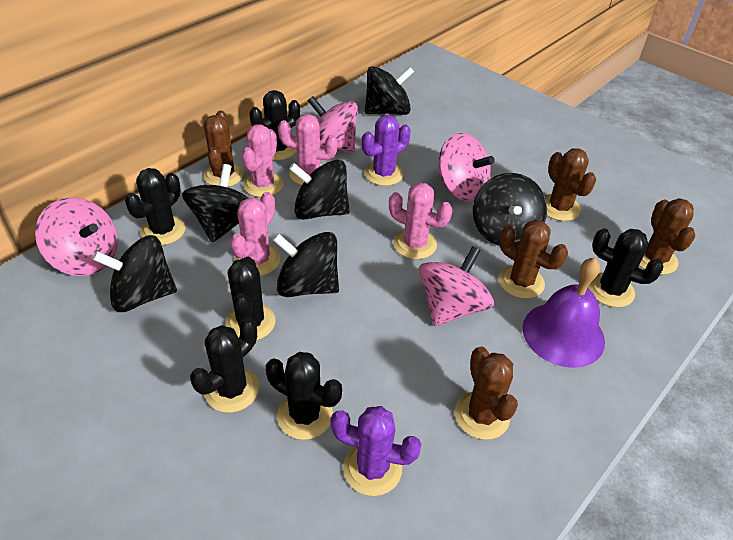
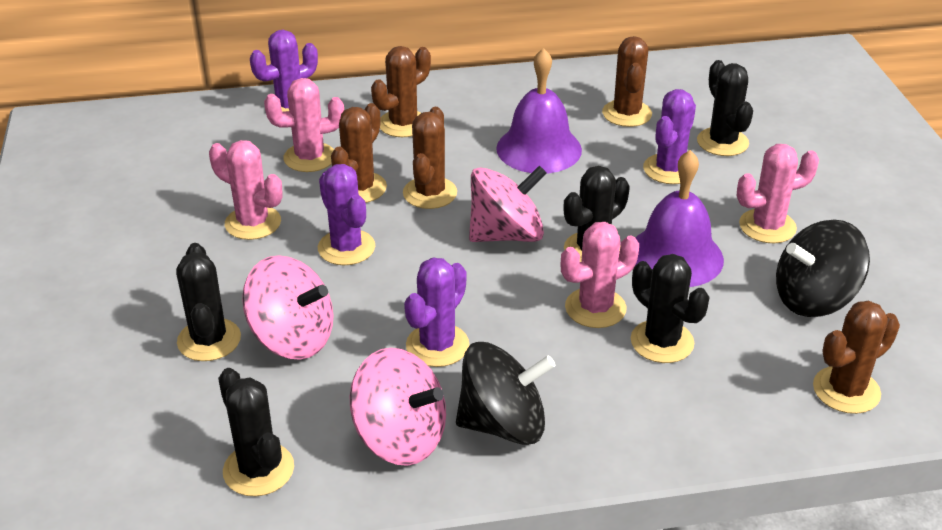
black cactus: 6 -> 5
black spinning top: 6 -> 2
pink spinning top: 4 -> 3
purple bell: 1 -> 2
purple cactus: 2 -> 4

